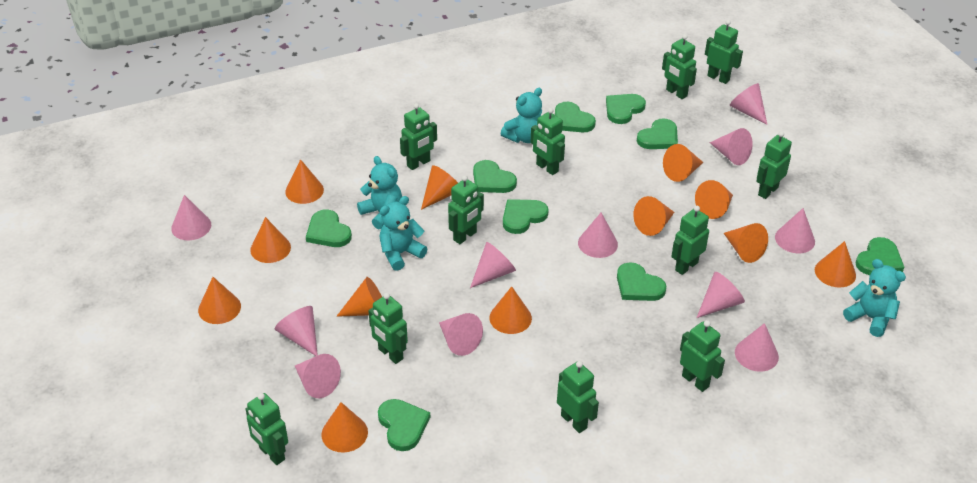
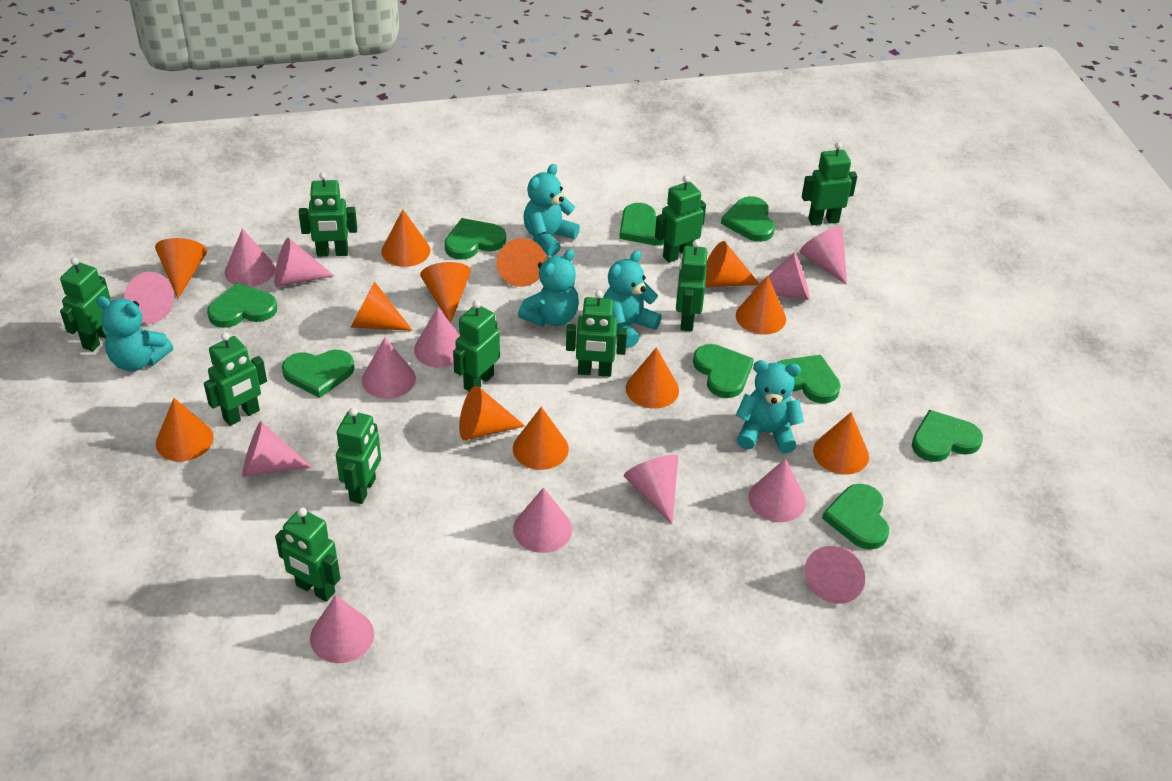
green robot: 11 -> 10
pink cone: 11 -> 13
turquoise teddy bear: 4 -> 5

